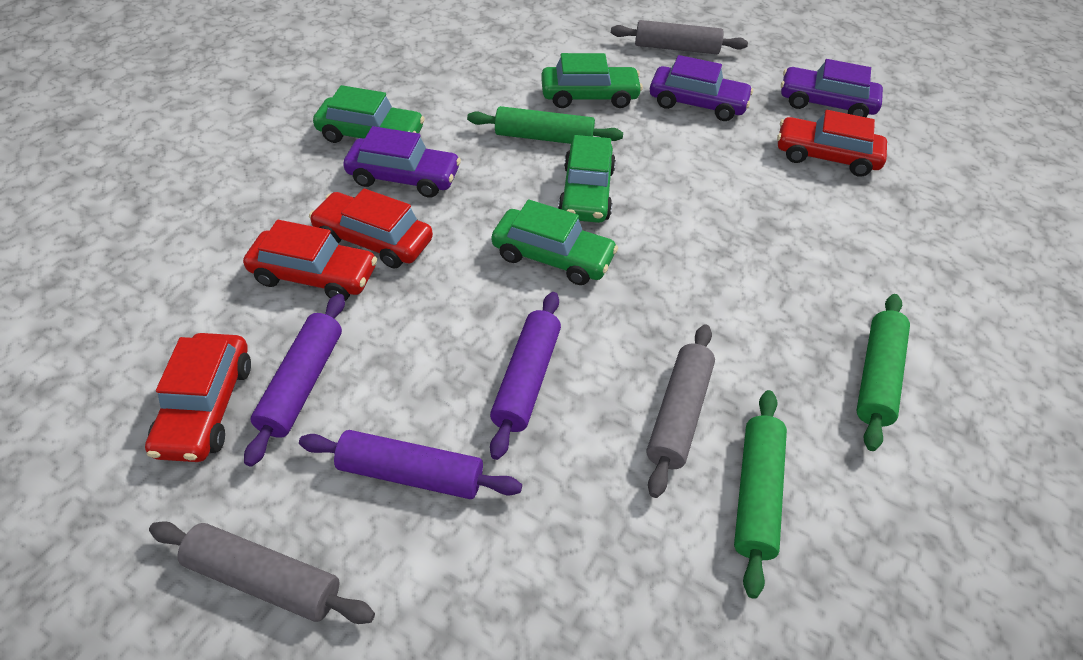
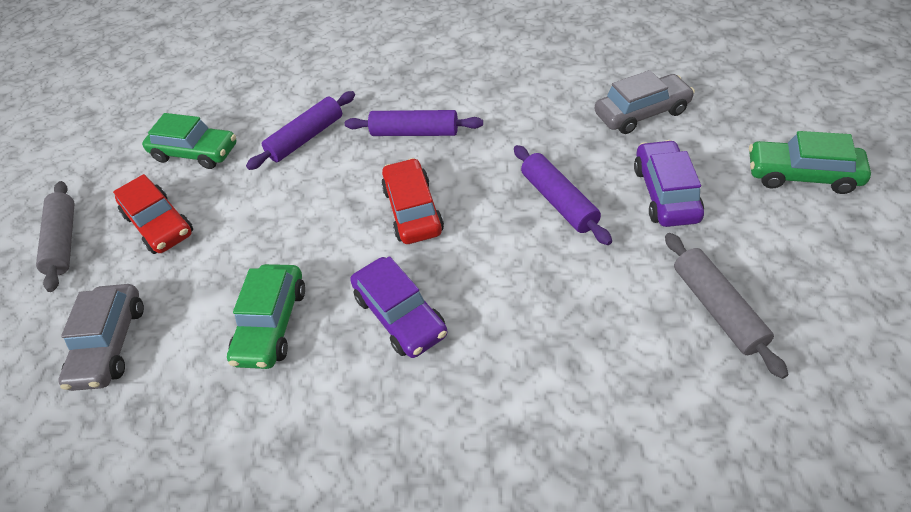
green car: 4 -> 3
green rolling pin: 3 -> 0
grey car: 0 -> 2
grey rolling pin: 3 -> 2
purple car: 3 -> 2
red car: 4 -> 2

